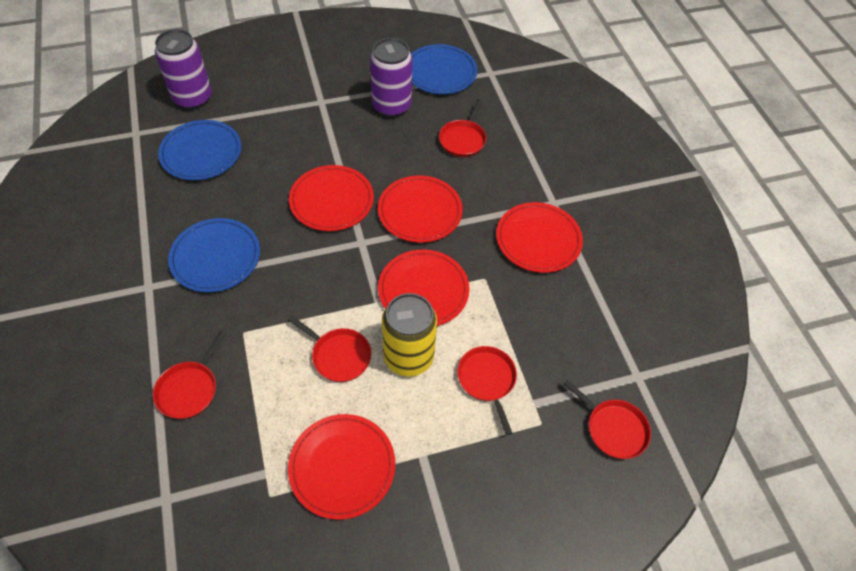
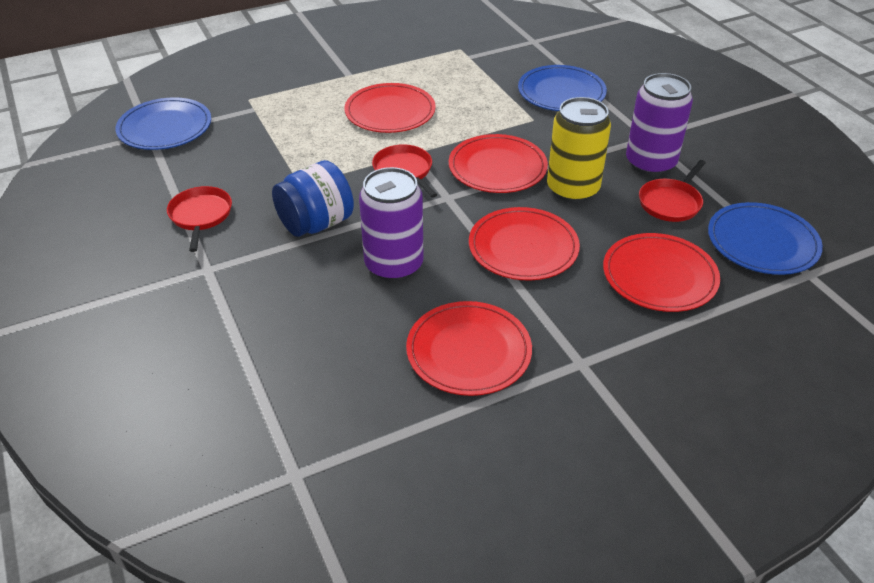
blue jar: 0 -> 1
red pan: 5 -> 3

